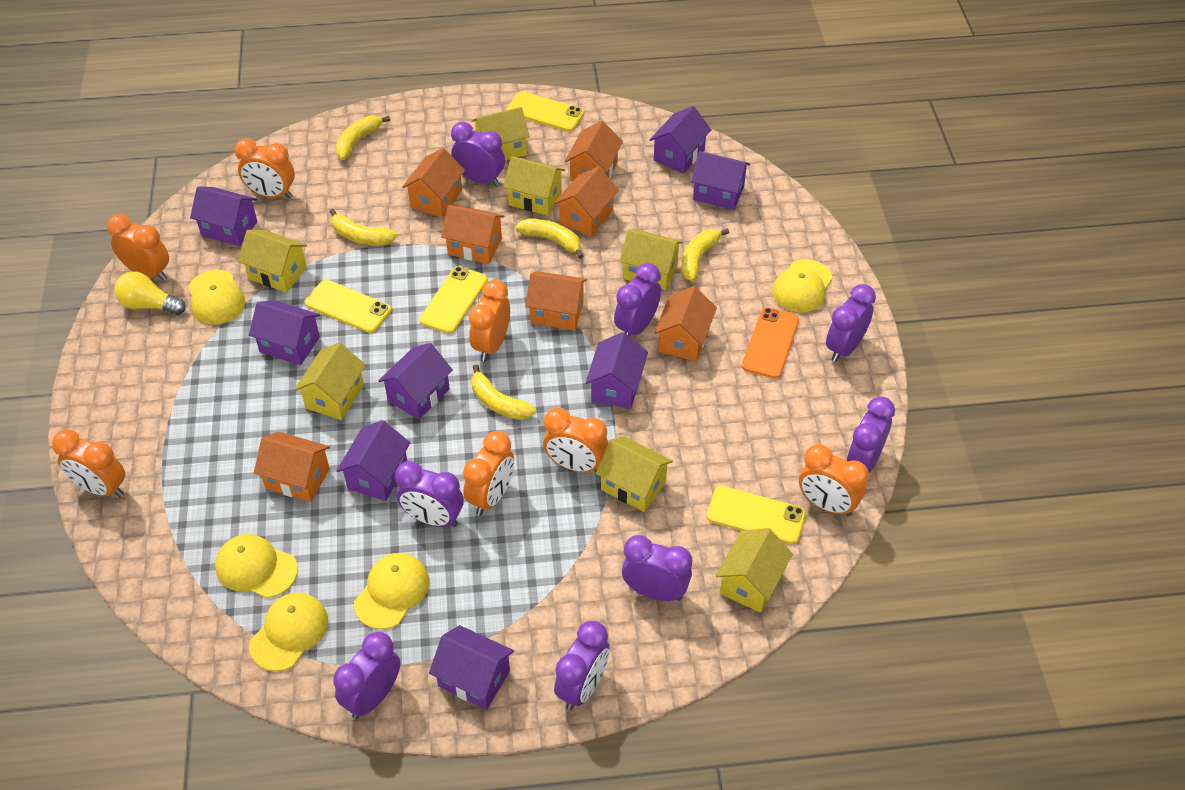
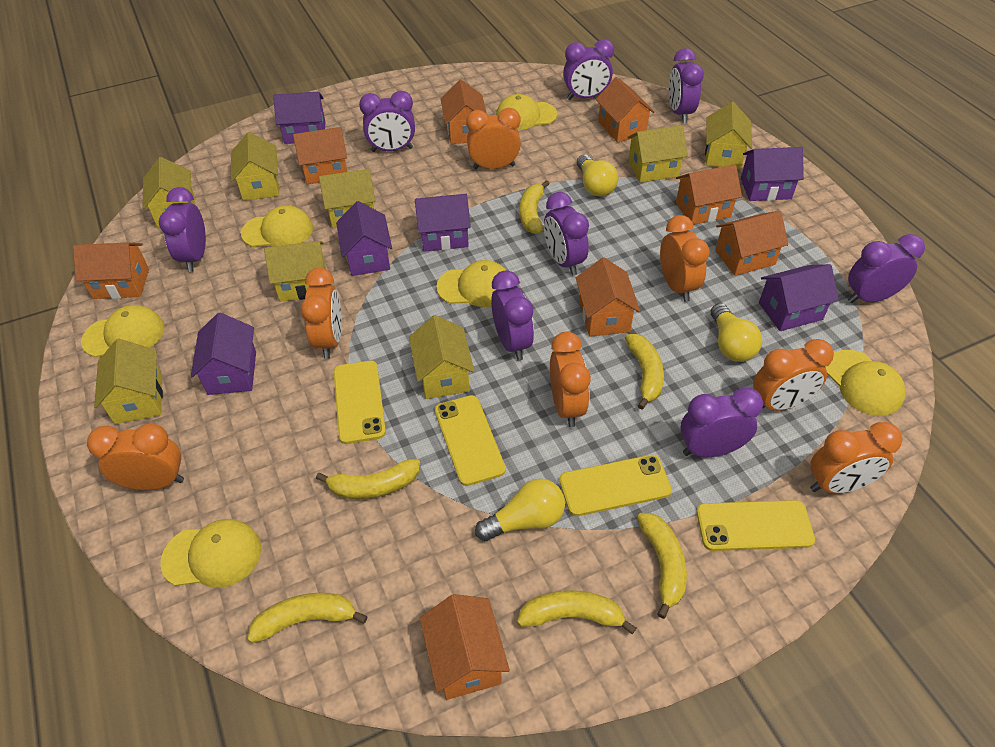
orange house: 7 -> 8
orange phone: 1 -> 0
purple house: 8 -> 6
yellow banana: 5 -> 6
yellow cap: 5 -> 6
yellow house: 7 -> 8
yellow light bulb: 1 -> 3

